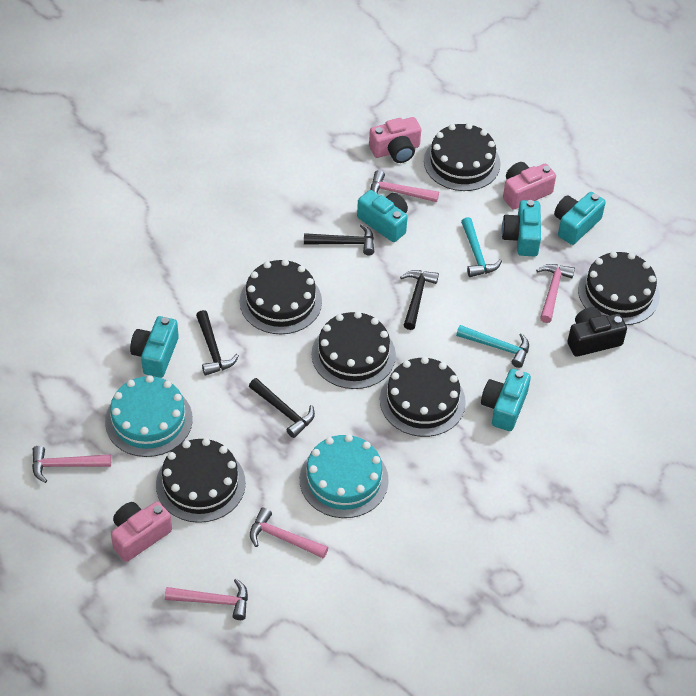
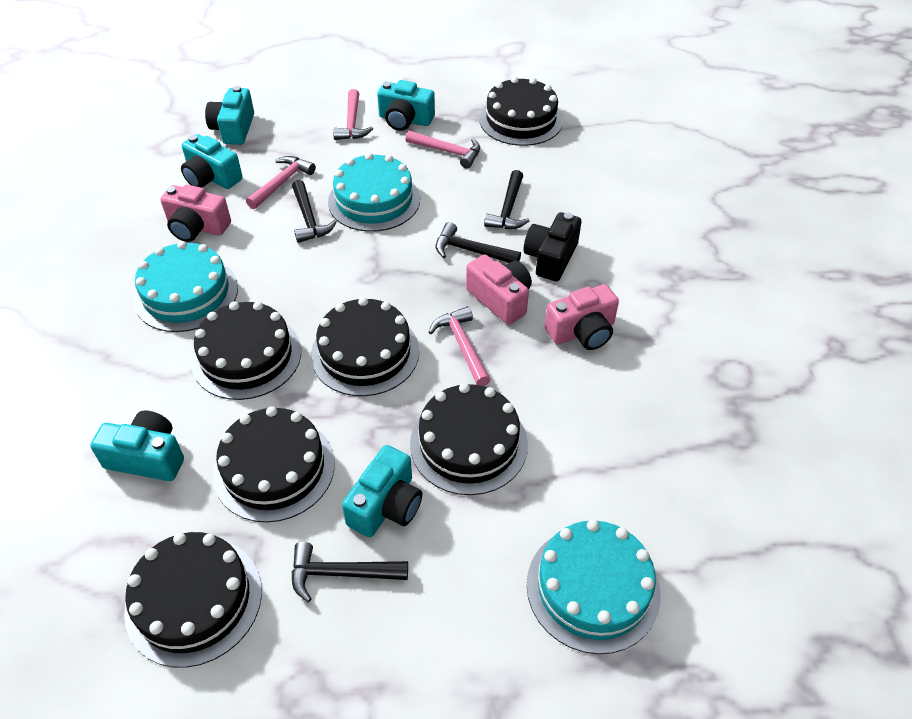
pink hammer: 5 -> 4
turquoise cake: 2 -> 3
turquoise hammer: 2 -> 0

